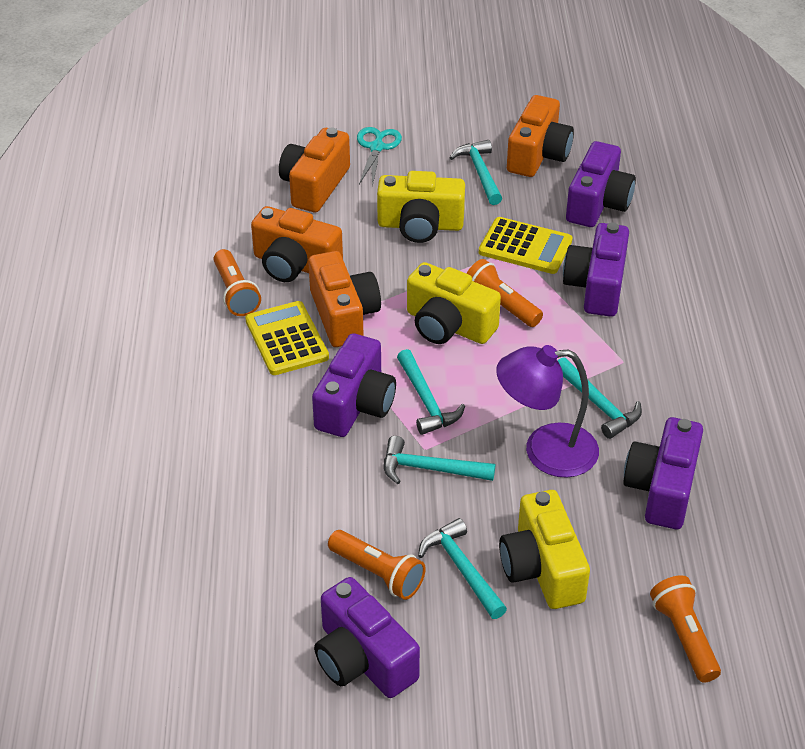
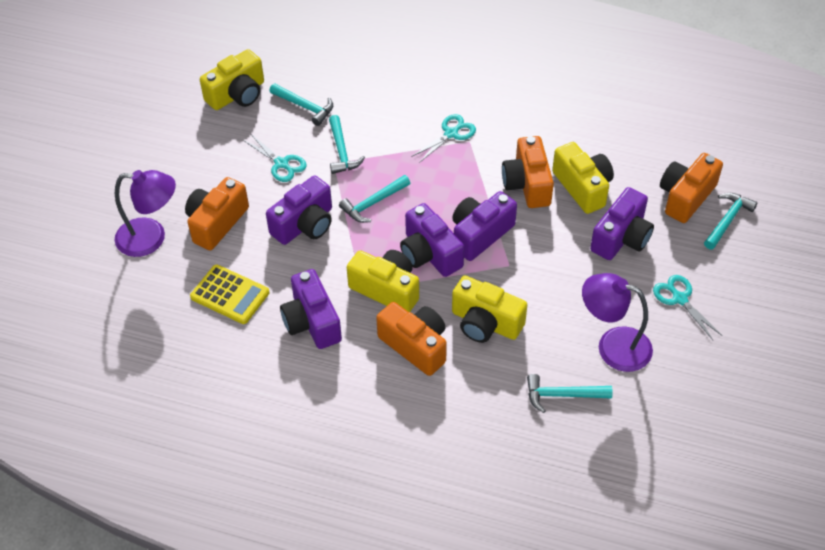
orange flashlight: 4 -> 0
purple lamp: 1 -> 2
turquoise scissors: 1 -> 3
yellow calculator: 2 -> 1
yellow camera: 3 -> 4

